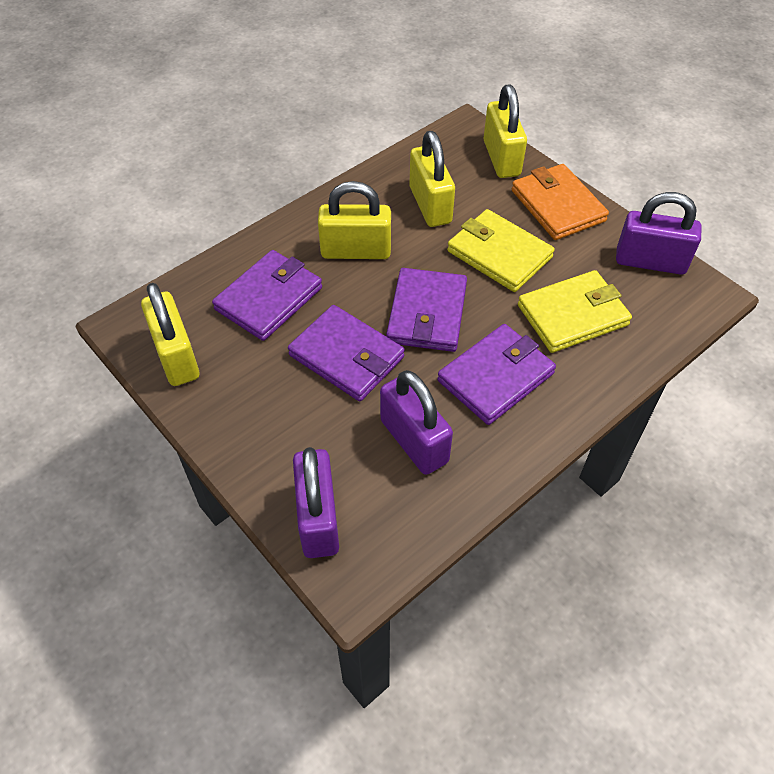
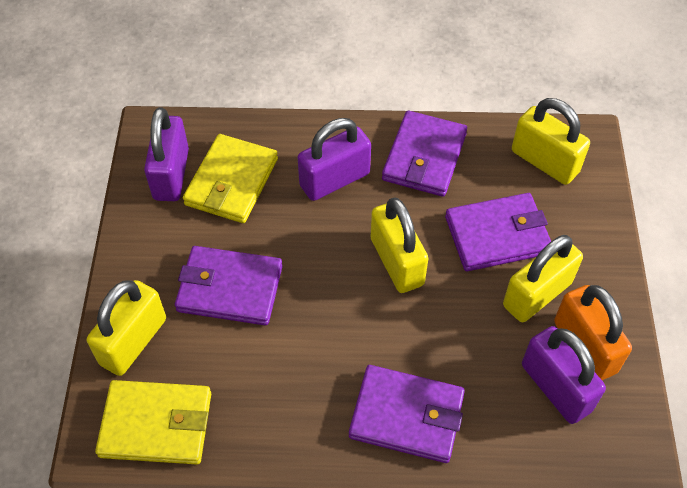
orange padlock: 0 -> 1
orange wallet: 1 -> 0

